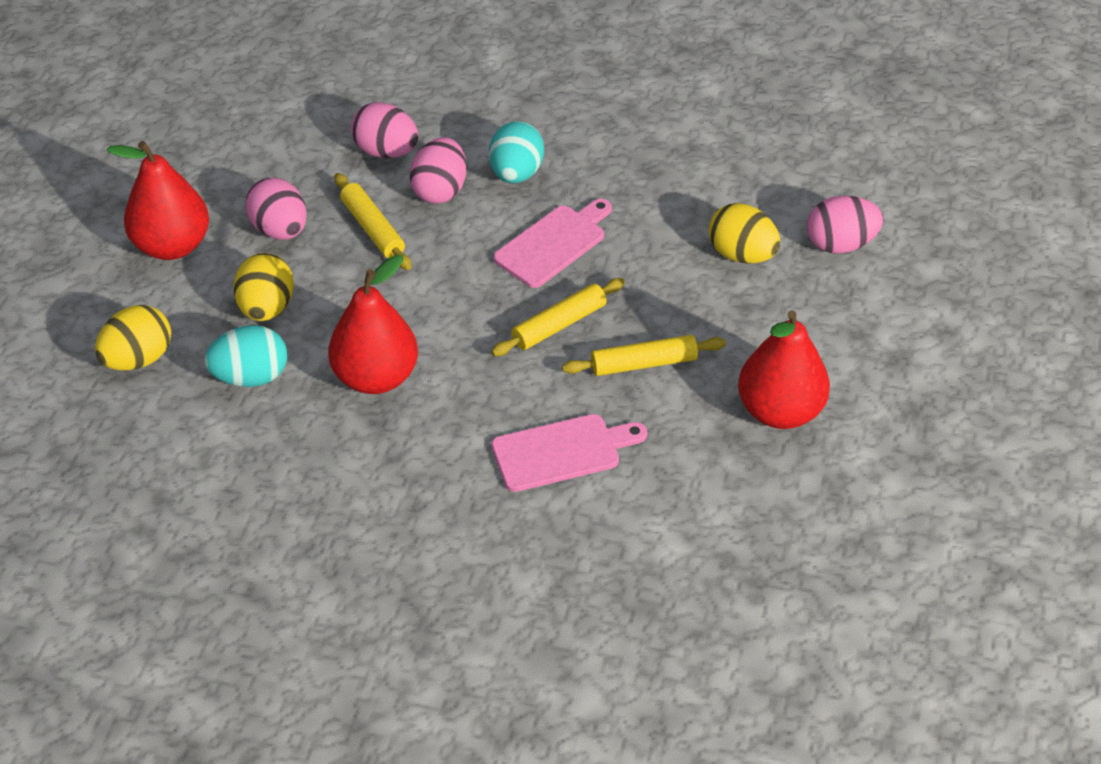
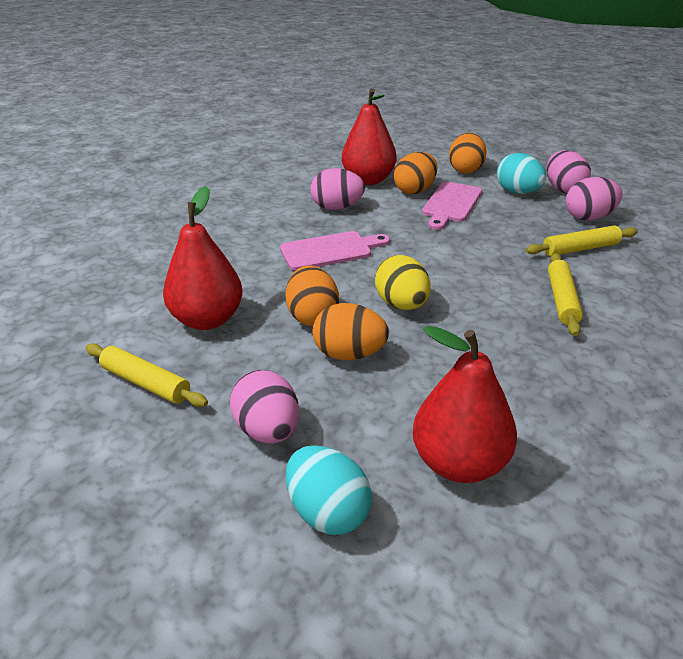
orange egg: 0 -> 4
yellow egg: 3 -> 1

